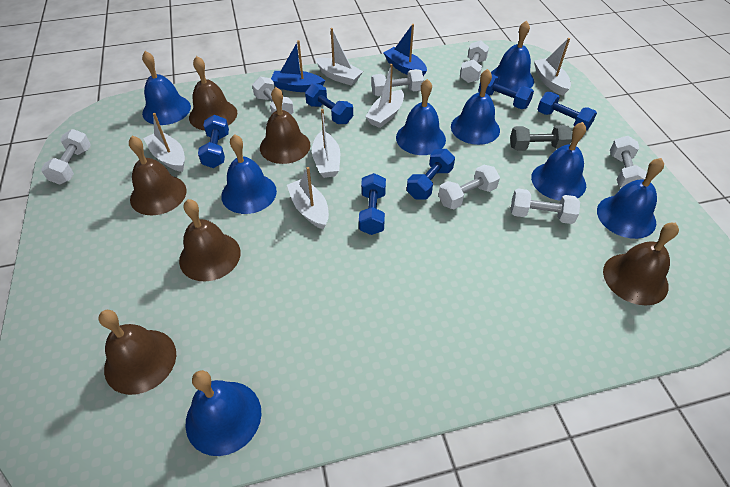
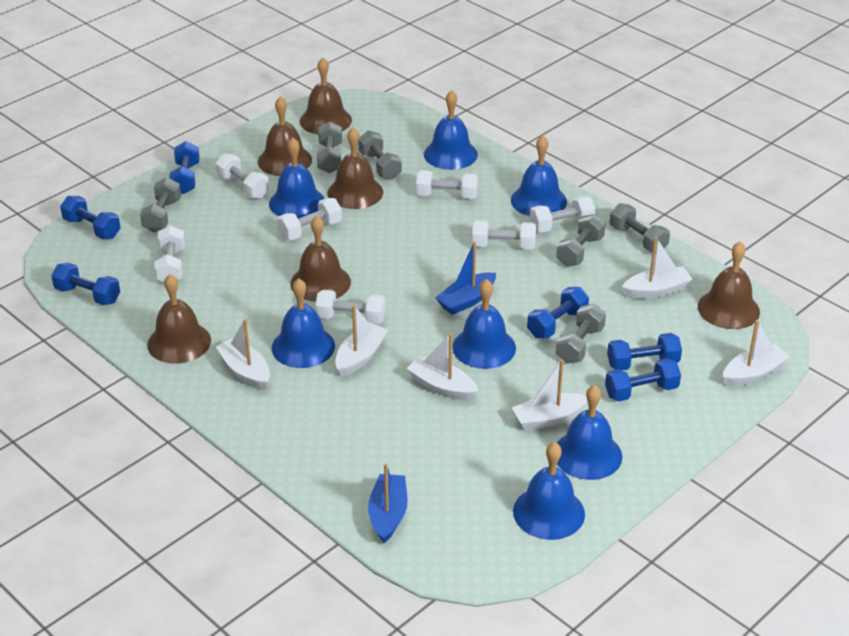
blue bell: 8 -> 7
grey dumbbell: 1 -> 6

